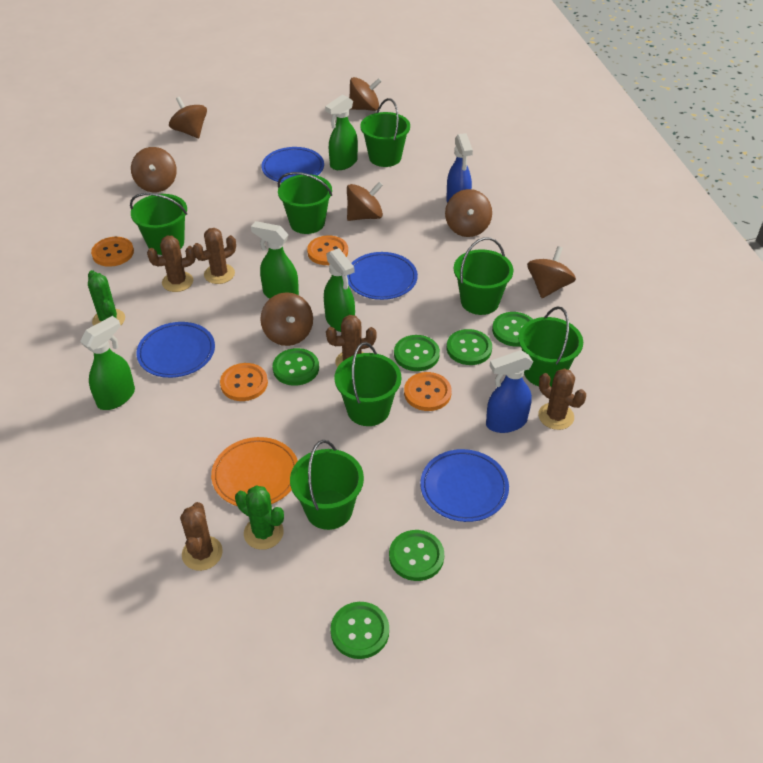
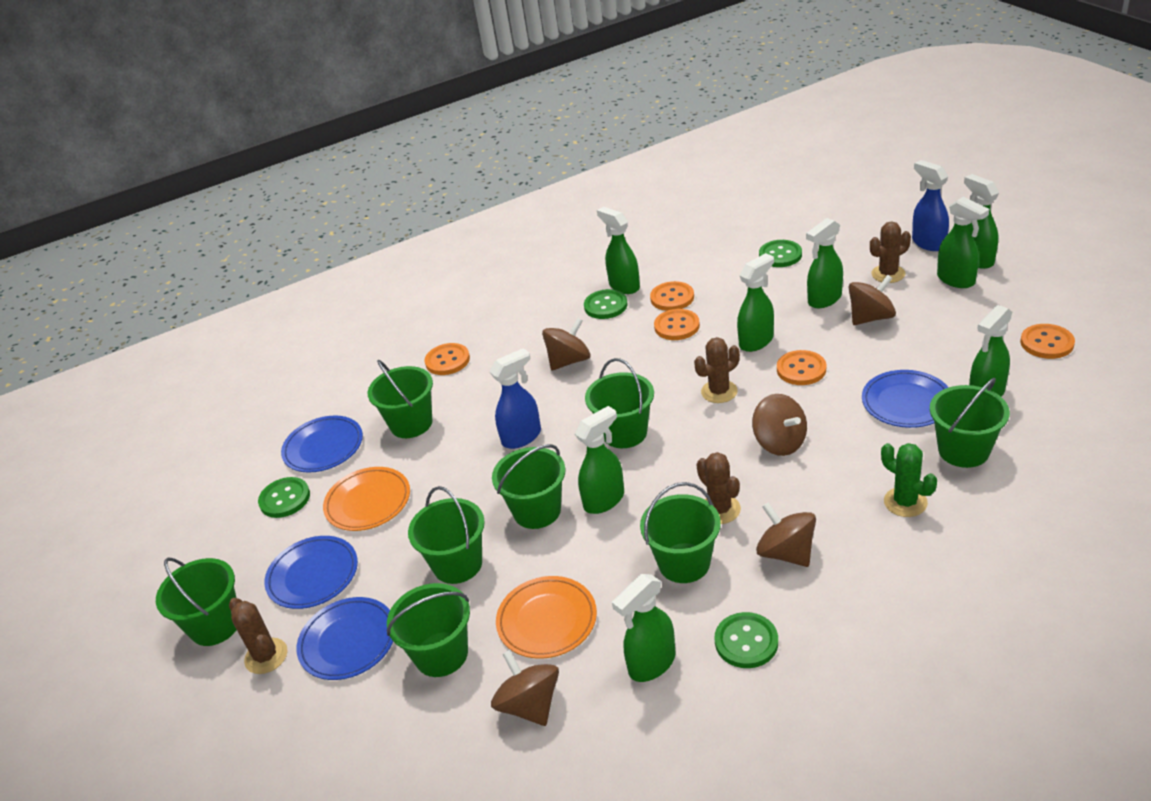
brown cactus: 5 -> 4
brown spinning top: 7 -> 5
green bucket: 7 -> 8
green button: 6 -> 4
green cactus: 2 -> 1
green spray bottle: 4 -> 8
orange button: 4 -> 5
orange plate: 1 -> 2

